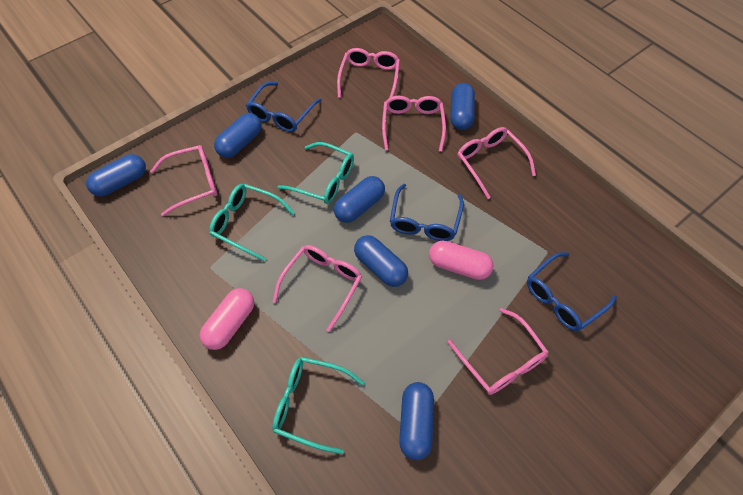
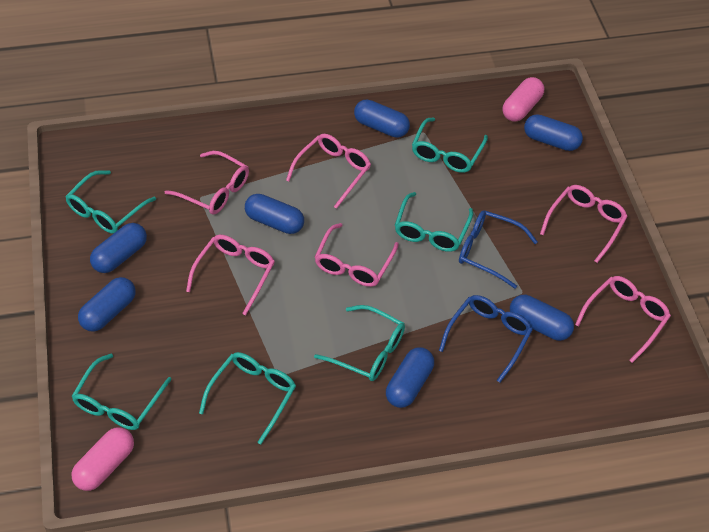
blue capsule: 6 -> 7
blue glasses: 3 -> 2
turquoise glasses: 3 -> 6

